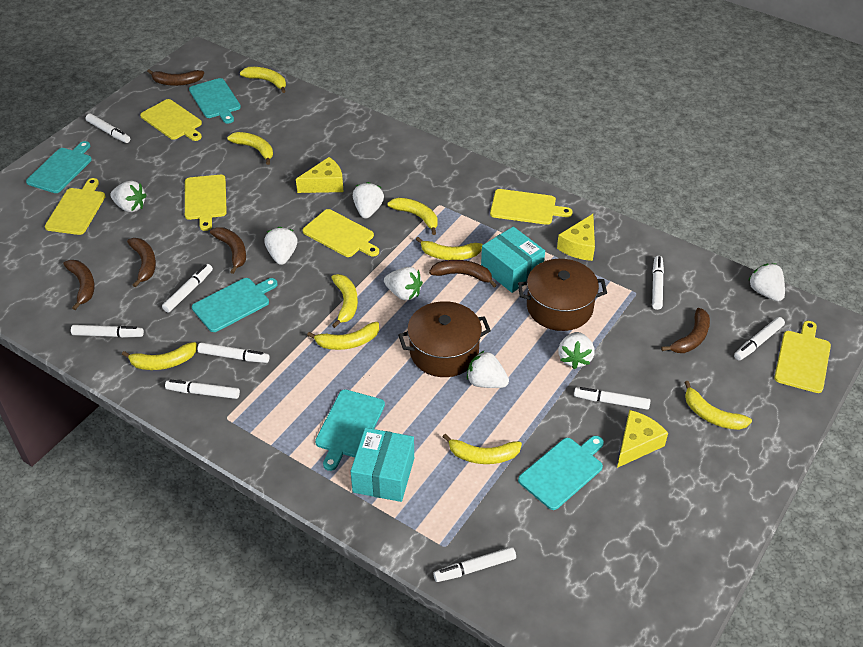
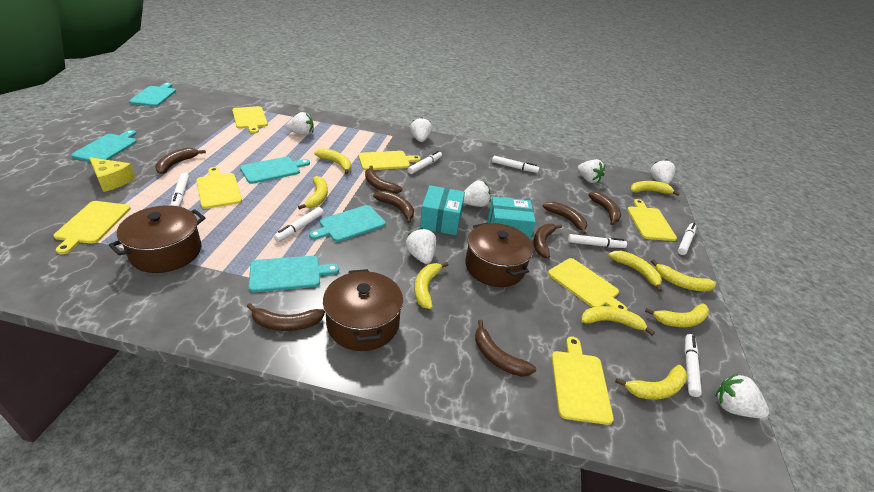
brown banana: 6 -> 8
brown pot: 2 -> 3
white marker: 9 -> 7
yellow cheese: 3 -> 1
yellow cutting board: 6 -> 7

